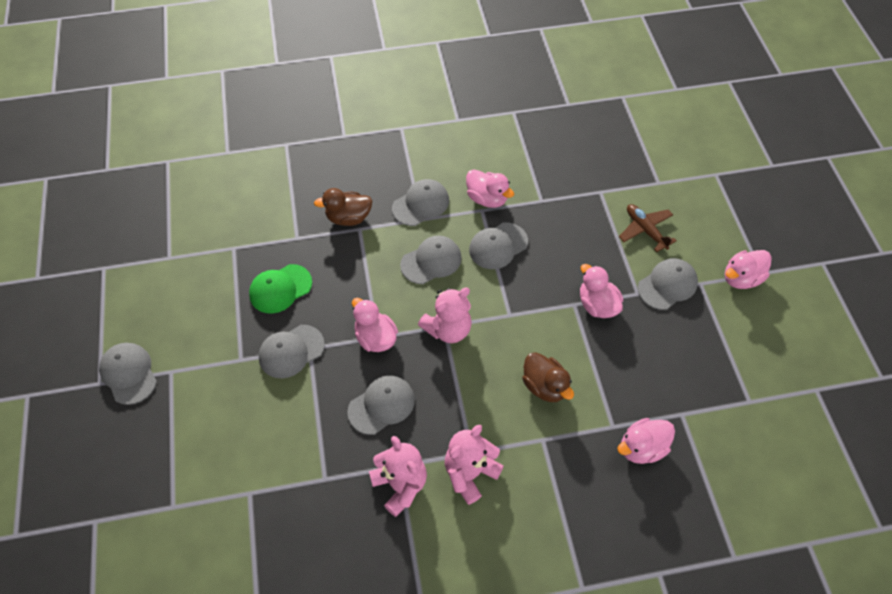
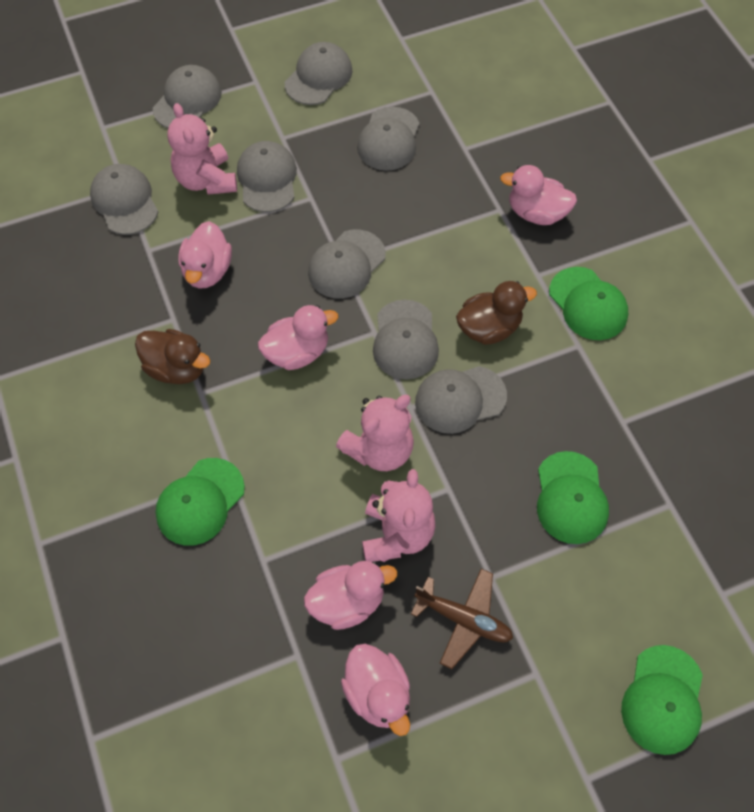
green cap: 1 -> 4
grey cap: 7 -> 8

